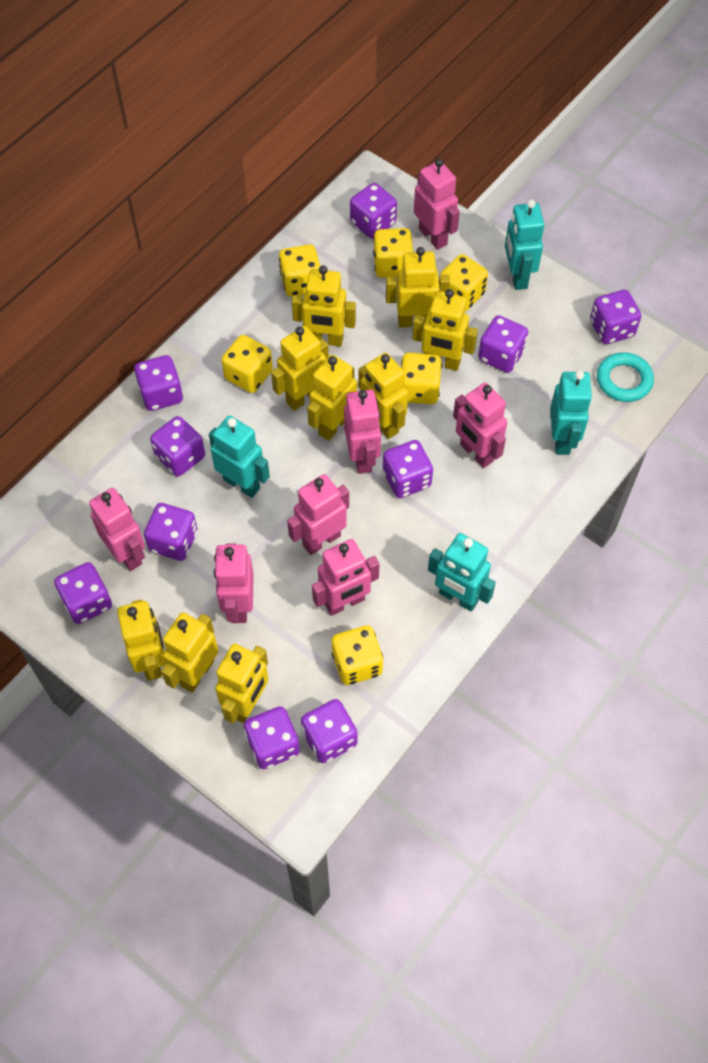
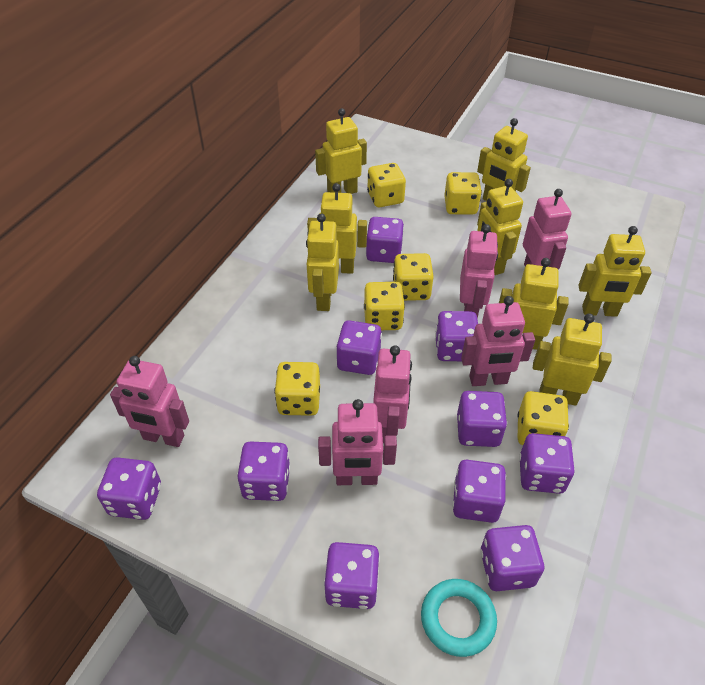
pink robot: 7 -> 6
turquoise robot: 4 -> 0
yellow robot: 9 -> 8

